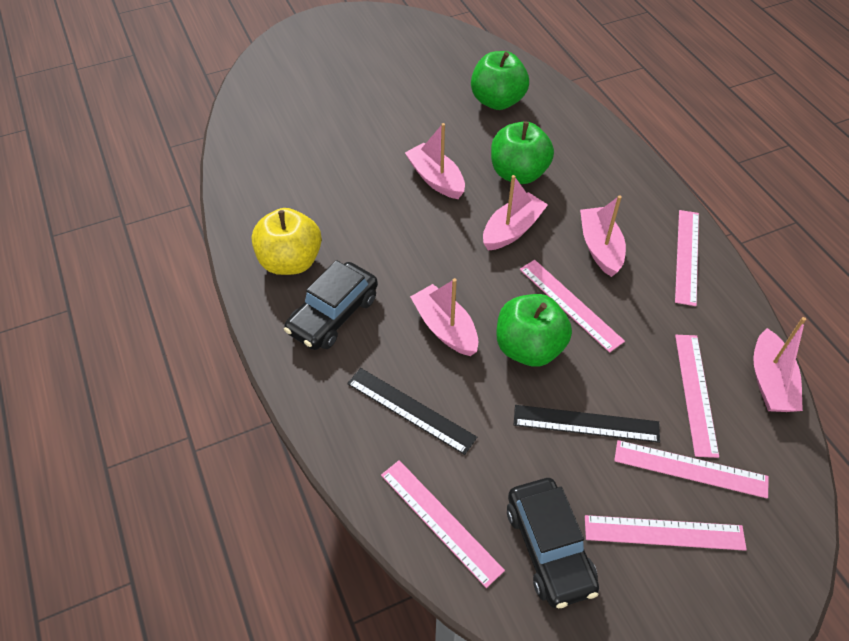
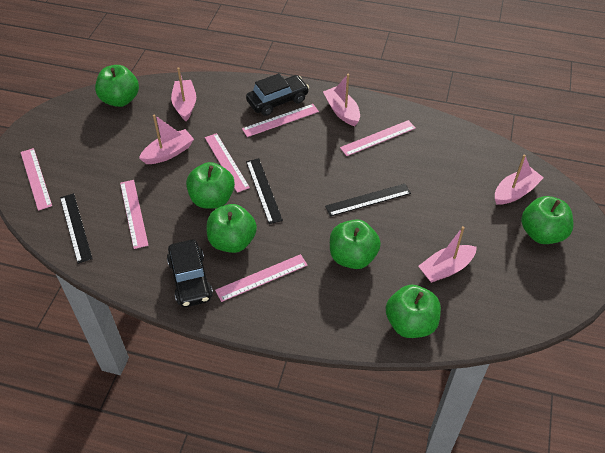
black ruler: 2 -> 3
green apple: 3 -> 6
yellow apple: 1 -> 0

